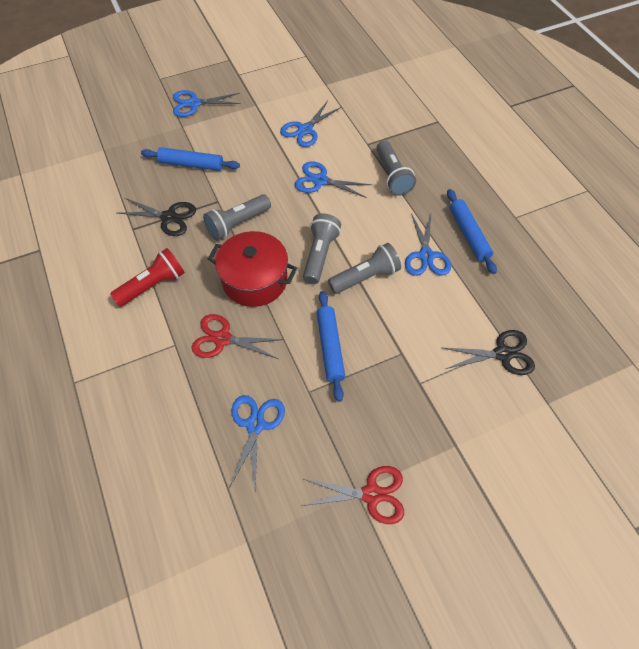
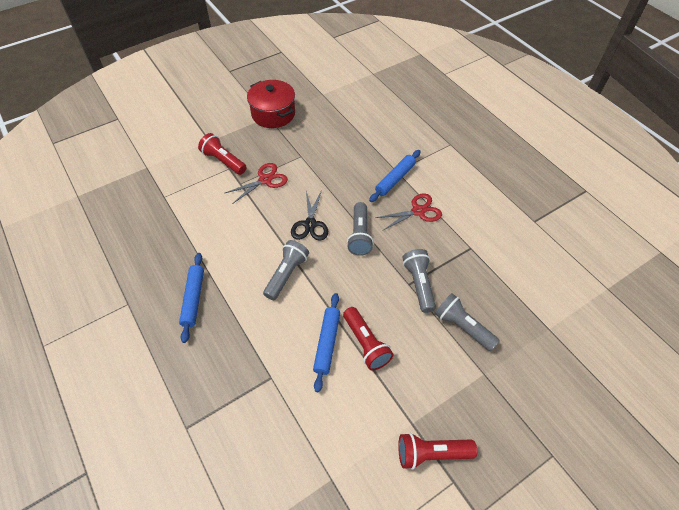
black scissors: 2 -> 1
blue scissors: 5 -> 0
red flashlight: 1 -> 3

